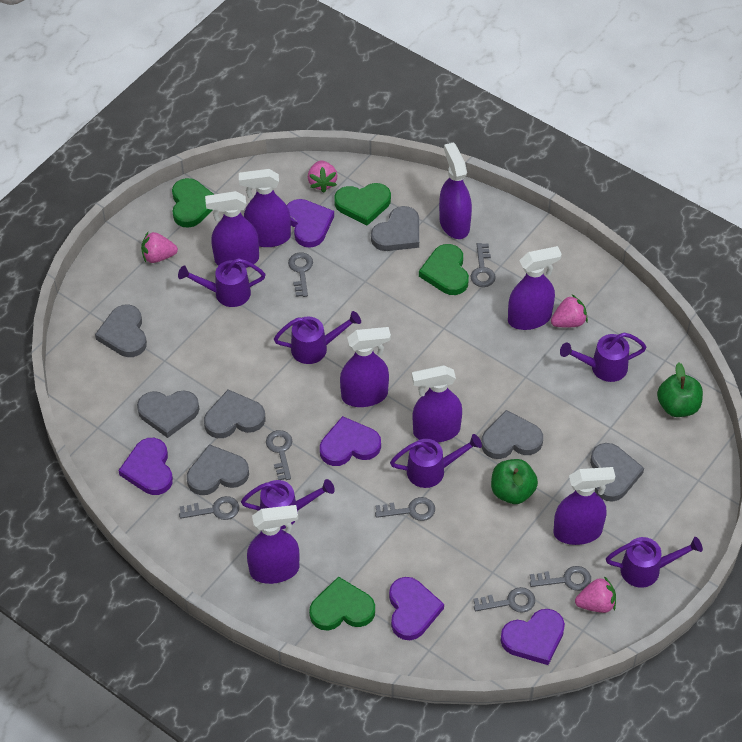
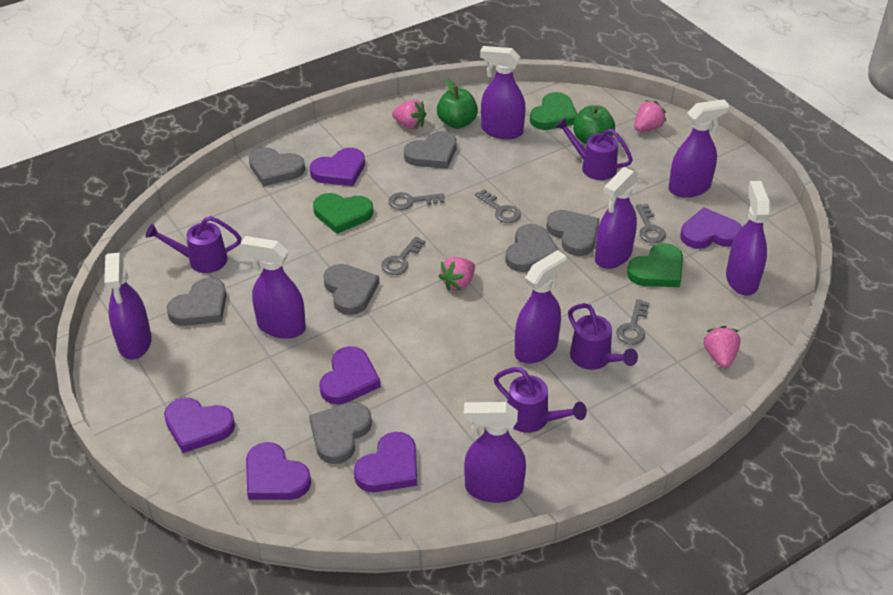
green heart: 4 -> 3
grey key: 7 -> 5
purple heart: 5 -> 6
purple watering can: 6 -> 4

